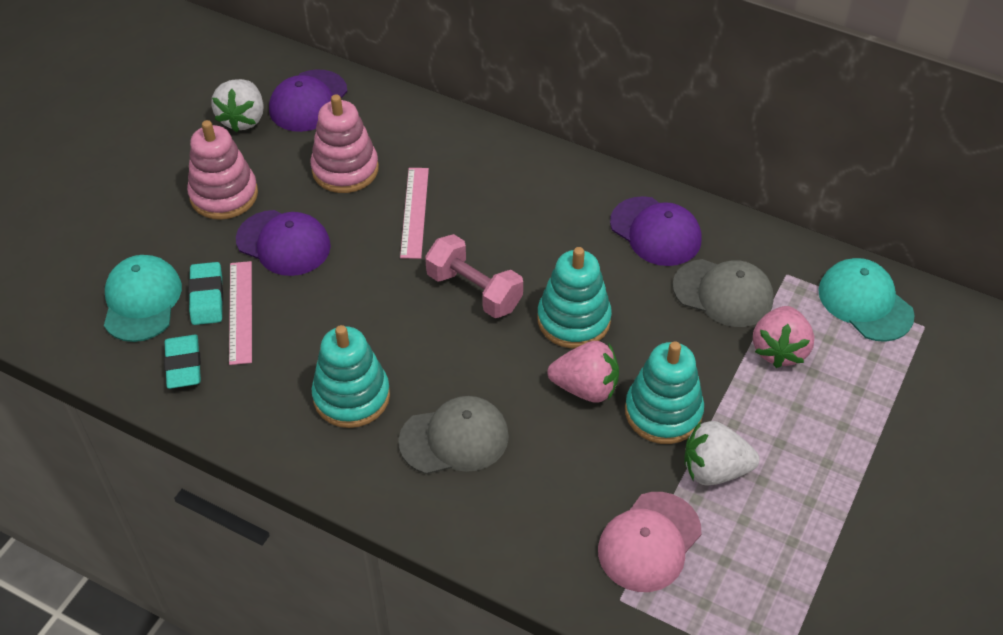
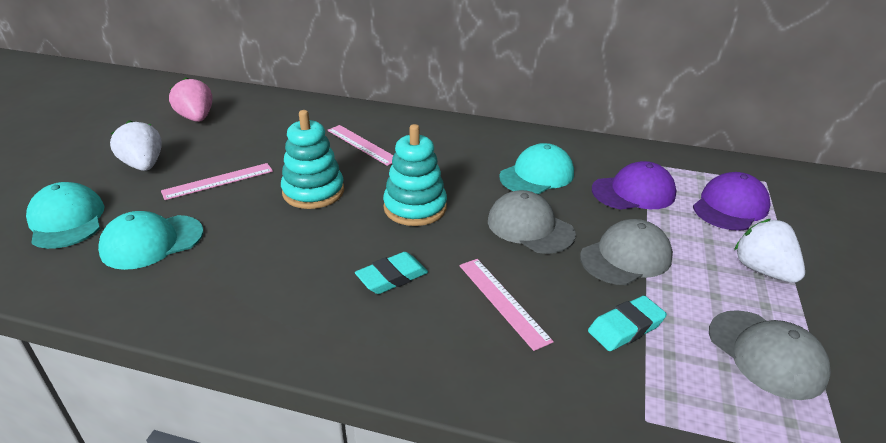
grey cap: 2 -> 3
pink cap: 1 -> 0
pink dumbbell: 1 -> 0
pink ruler: 2 -> 3
pink stacking toy: 2 -> 0
pink strawberry: 2 -> 1
purple cap: 3 -> 2
turquoise cap: 2 -> 3
turquoise stacking toy: 3 -> 2

